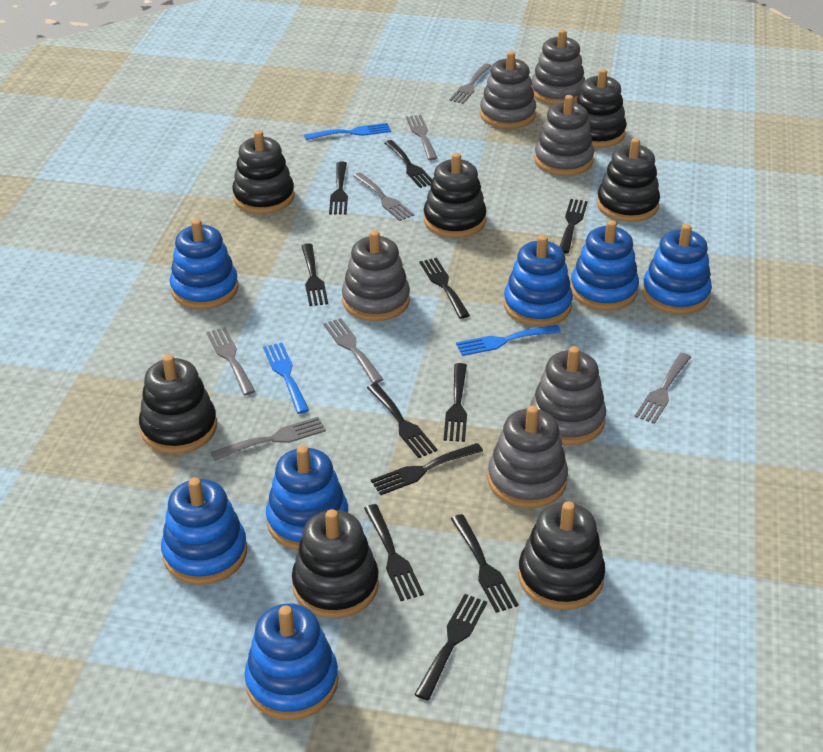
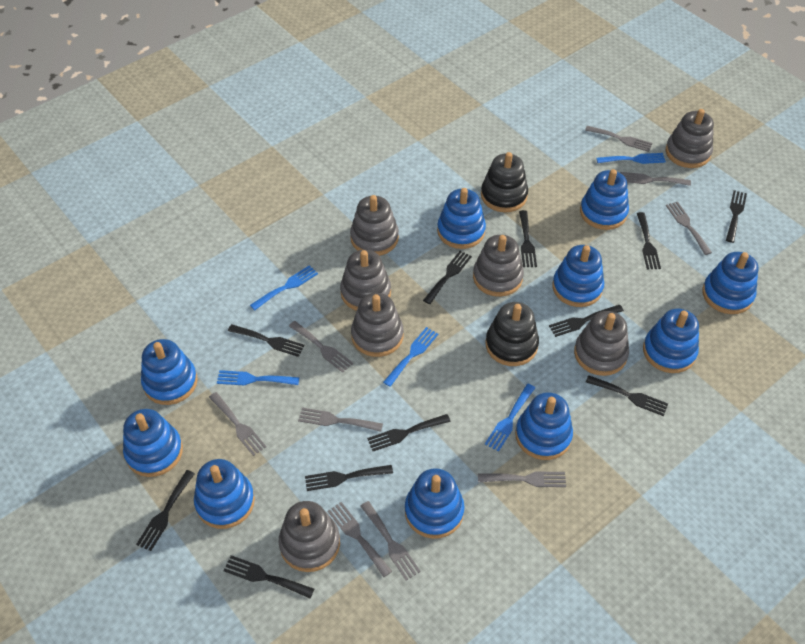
black stacking toy: 7 -> 2
blue fork: 3 -> 5
blue stacking toy: 7 -> 10
grey fork: 7 -> 9
grey stacking toy: 6 -> 7

